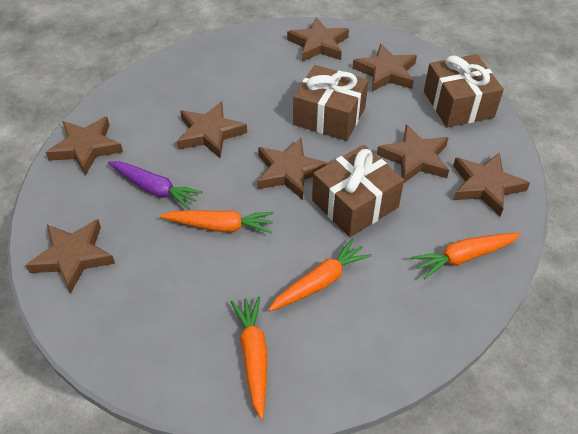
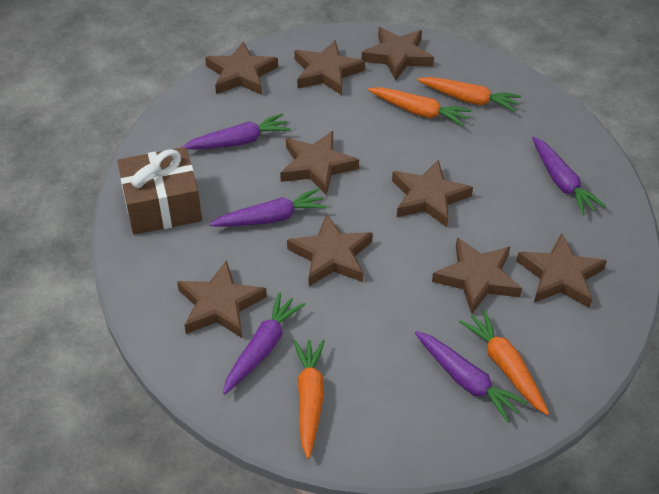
brown gift: 3 -> 1
brown star: 8 -> 9
purple carrot: 1 -> 5

